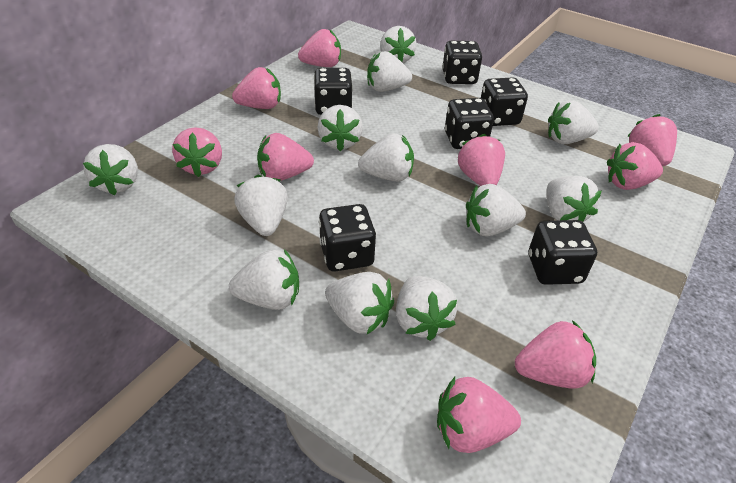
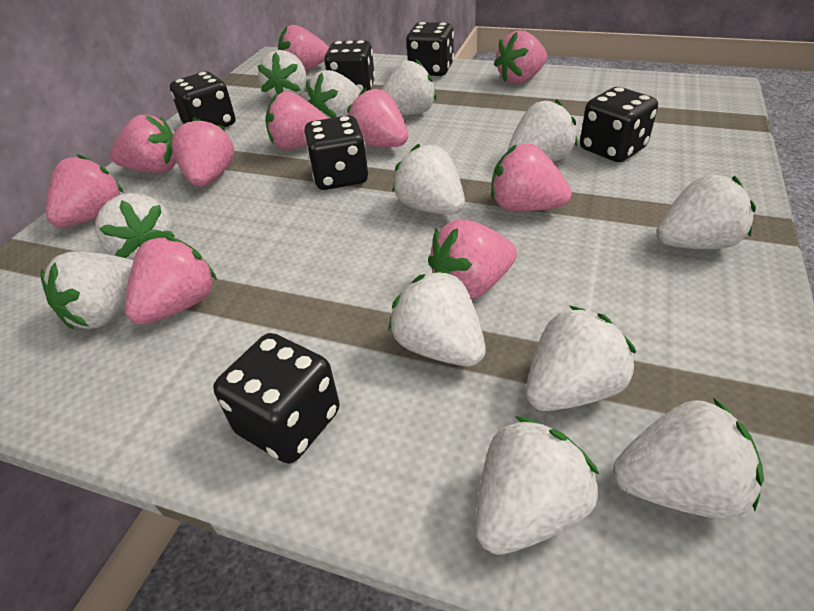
pink strawberry: 9 -> 10

